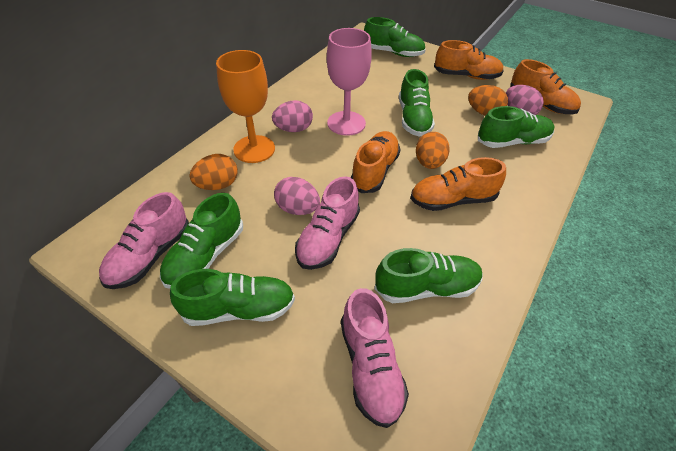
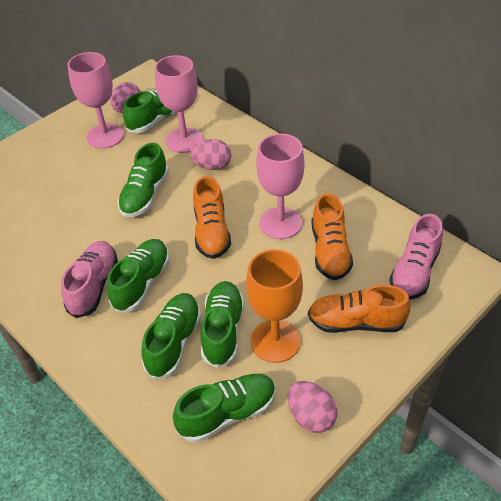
orange egg: 3 -> 0
orange shoe: 4 -> 3
pink goblet: 1 -> 3
pink shoe: 3 -> 2

